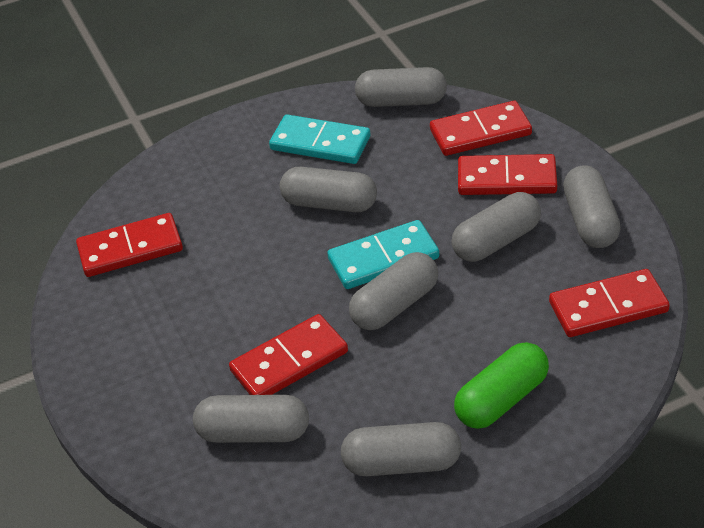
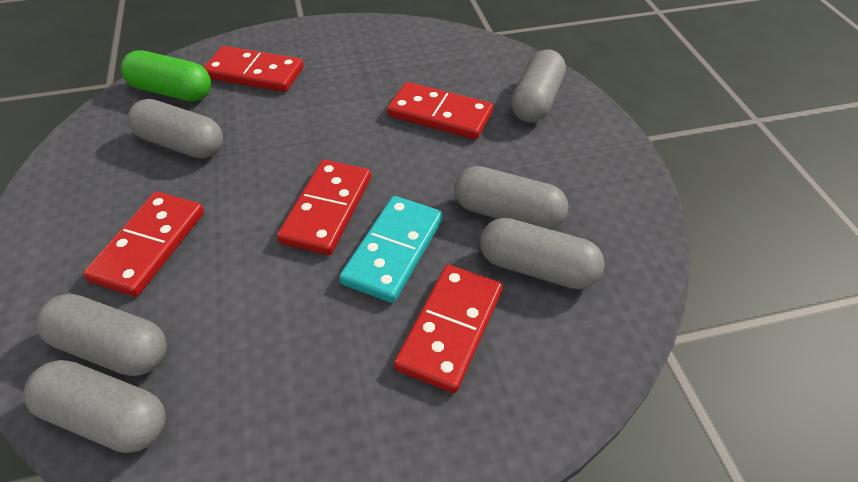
grey capsule: 7 -> 6
turquoise domino: 2 -> 1

